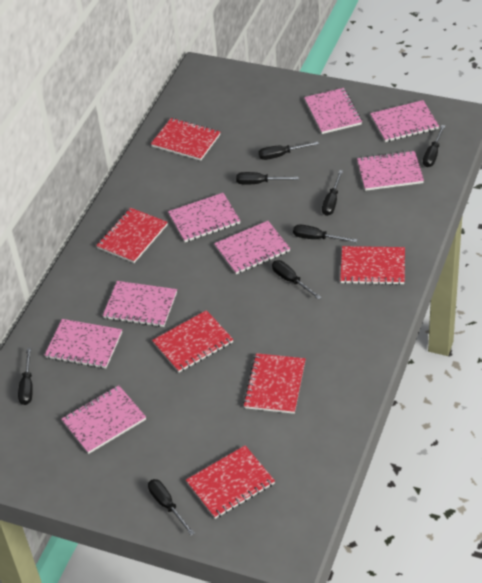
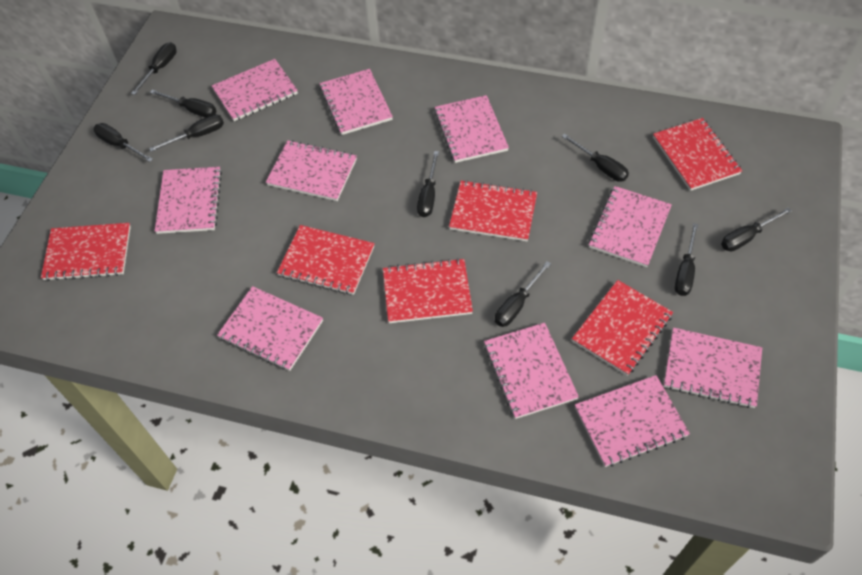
black screwdriver: 8 -> 9
pink notebook: 8 -> 10

